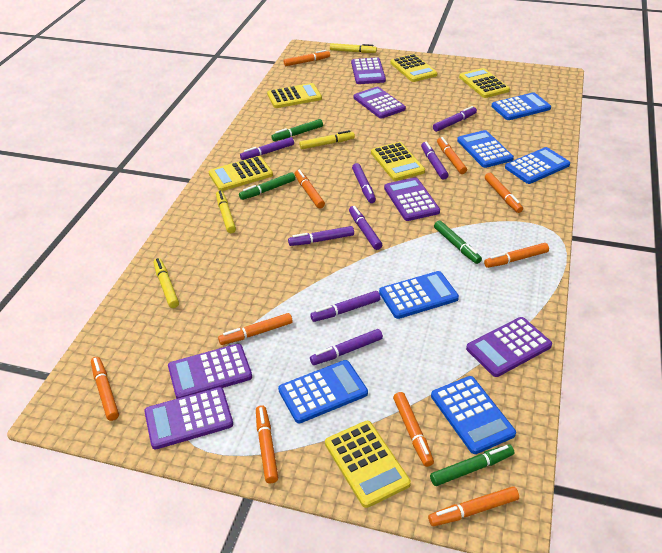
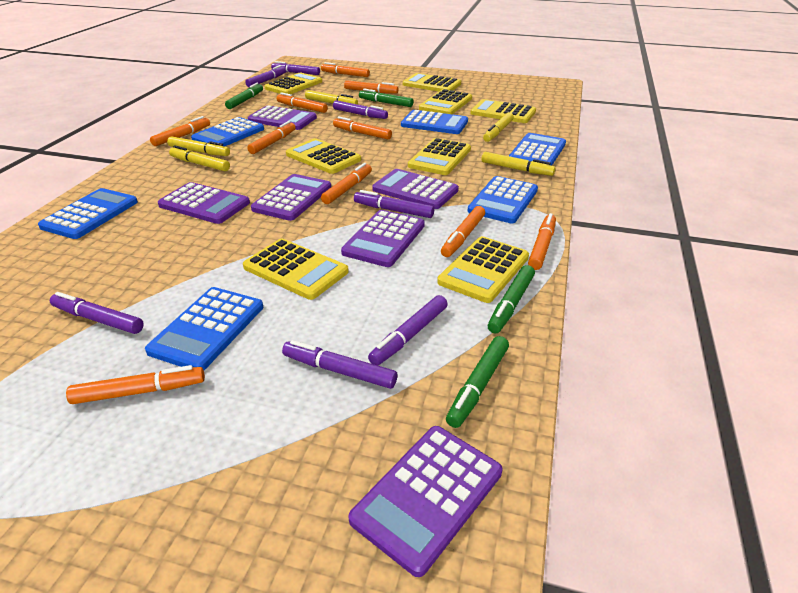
purple marker: 8 -> 7
yellow calculator: 6 -> 8
yellow marker: 4 -> 5

